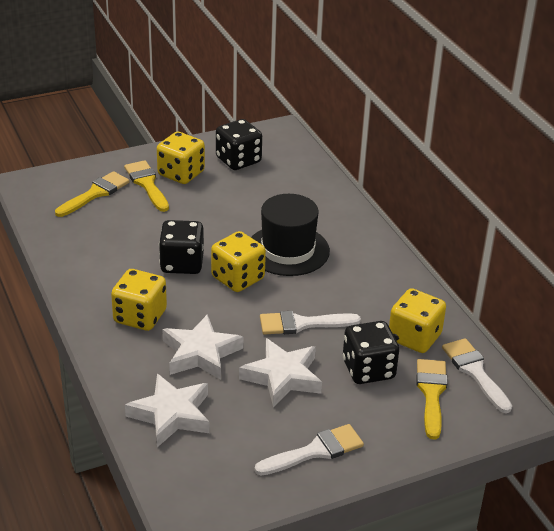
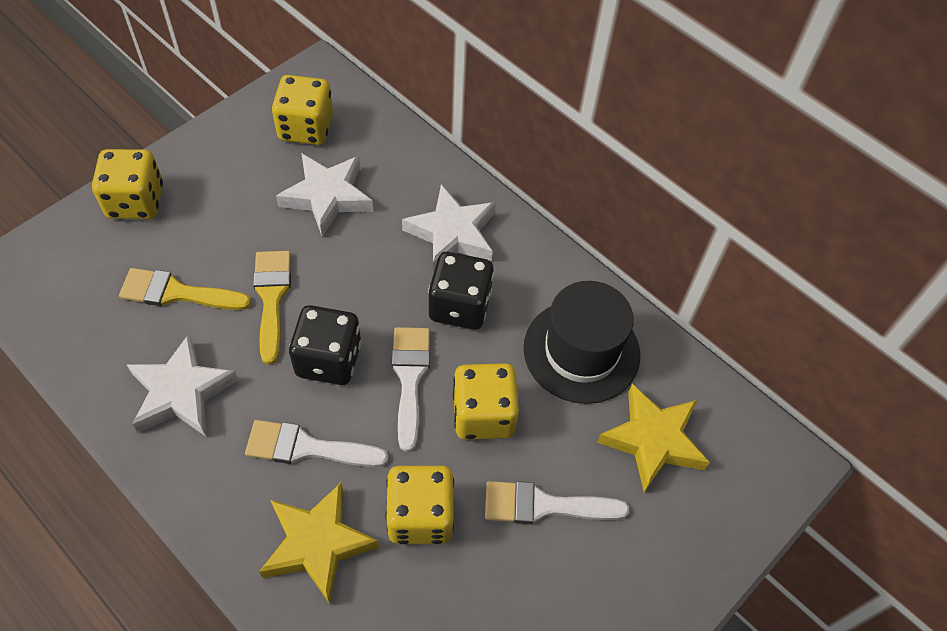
black dice: 3 -> 2
yellow brush: 3 -> 2
yellow star: 0 -> 2

